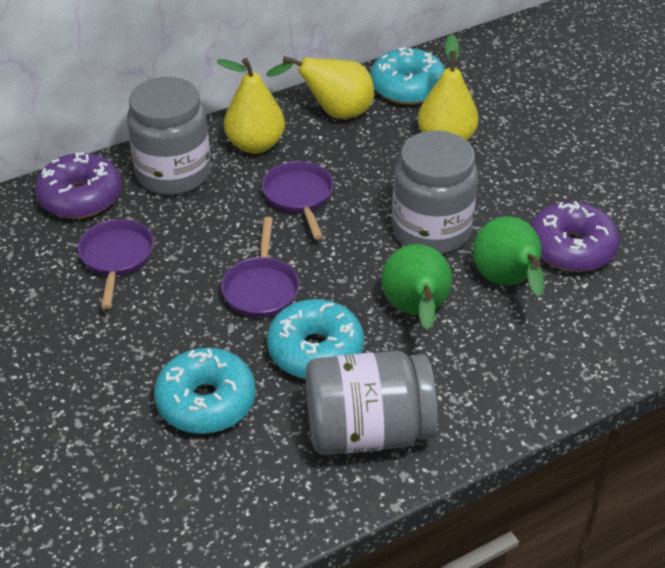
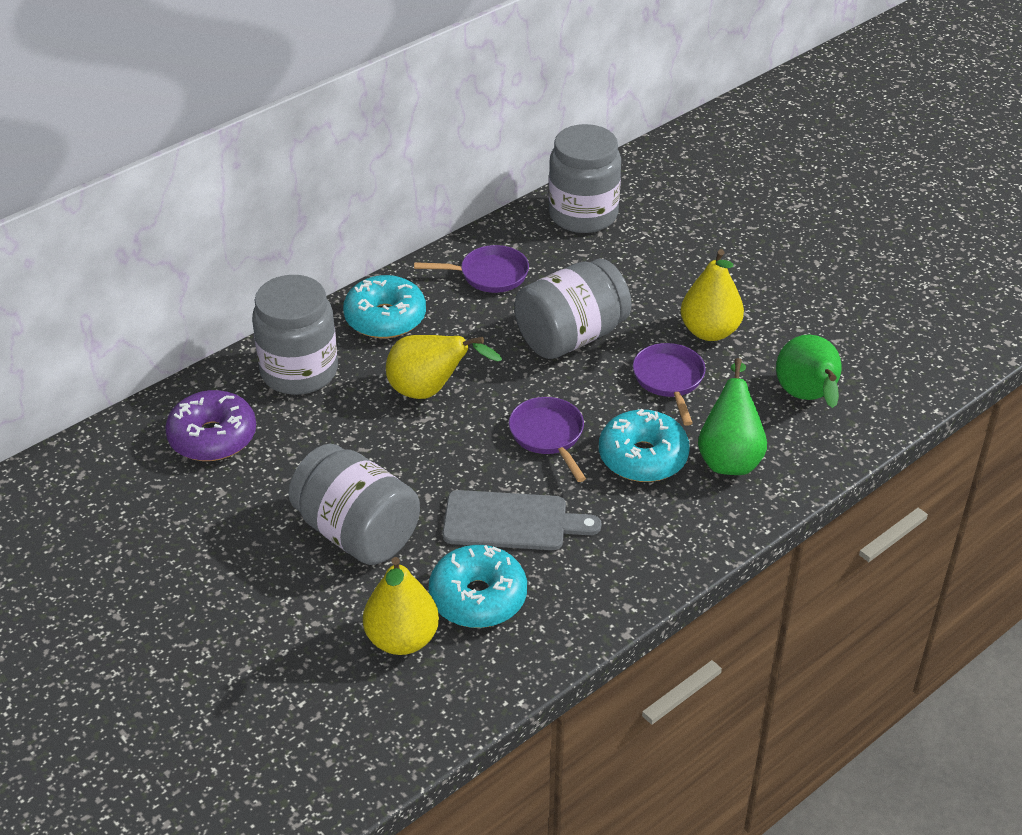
grey cutting board: 0 -> 1
grey jar: 3 -> 4
purple donut: 2 -> 1

